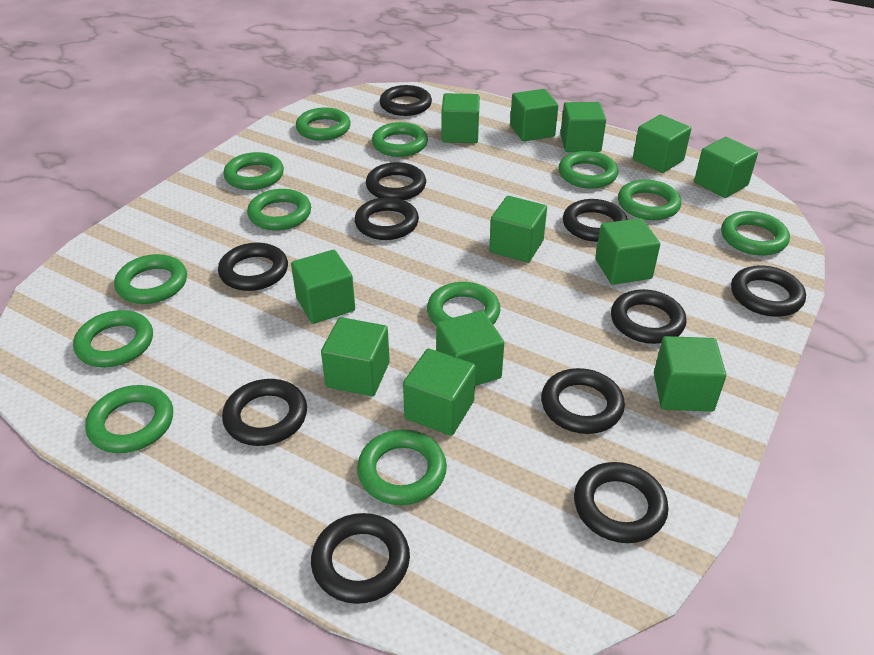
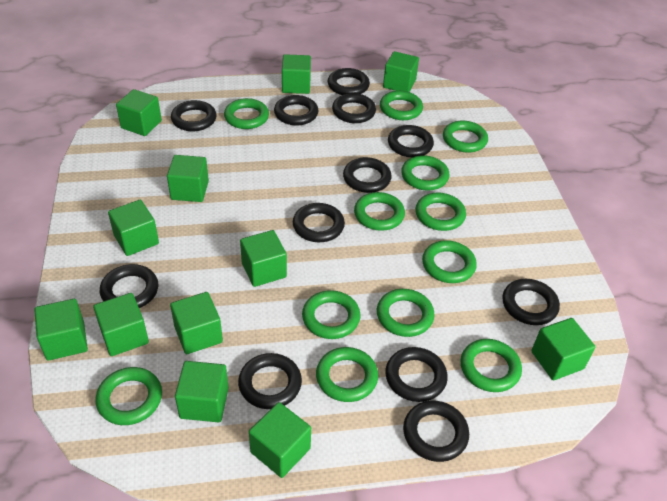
black ring: 11 -> 12

